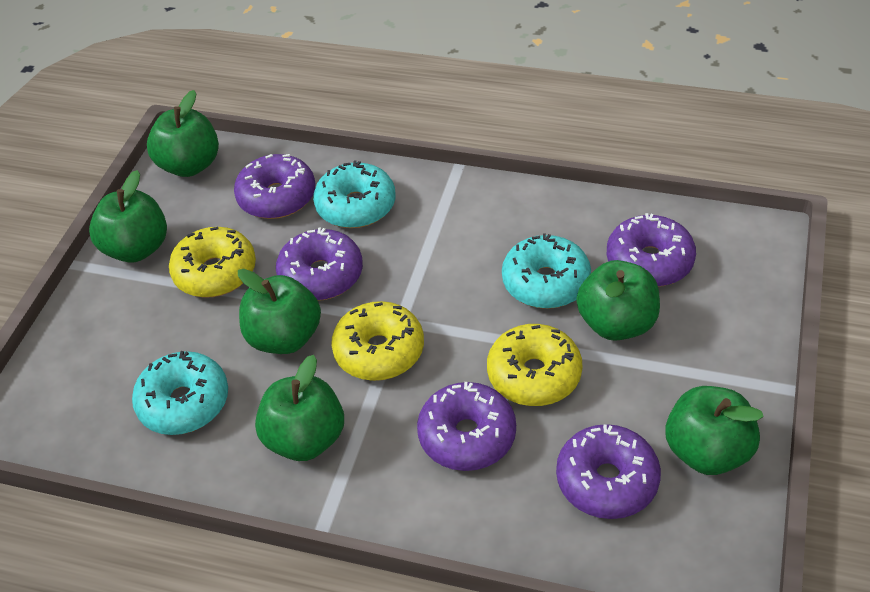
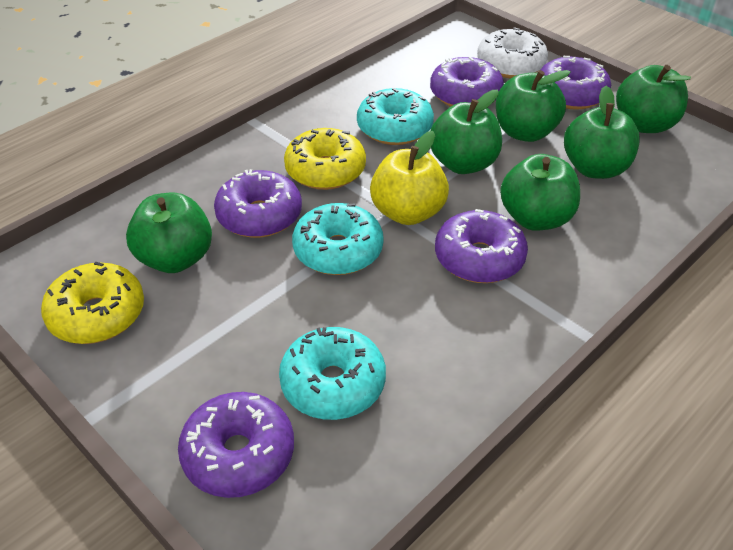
white donut: 0 -> 1
yellow apple: 0 -> 1
yellow donut: 3 -> 2

